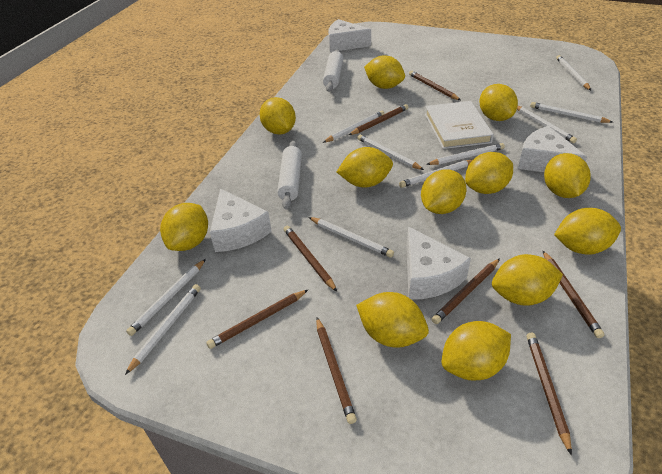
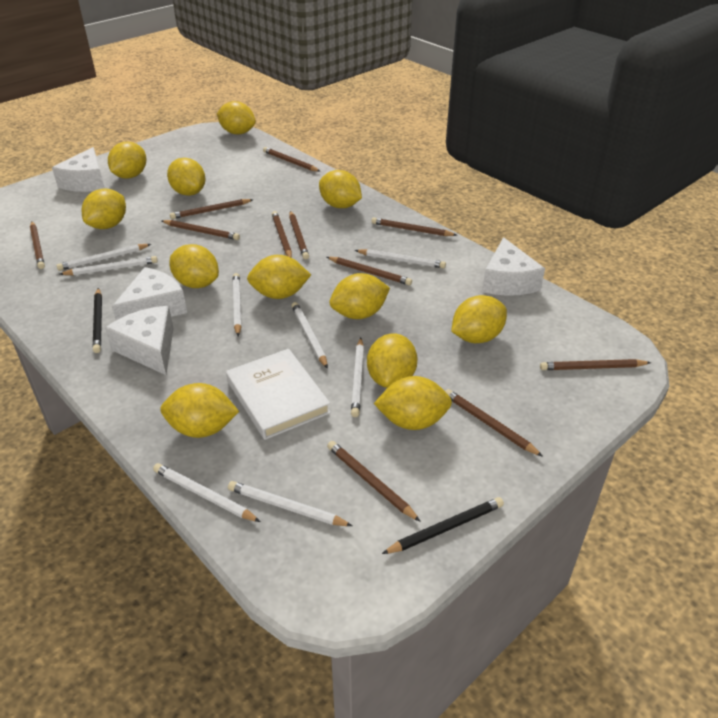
black pencil: 0 -> 2
brown pencil: 8 -> 11
white pencil: 10 -> 8
white rolling pin: 2 -> 0

